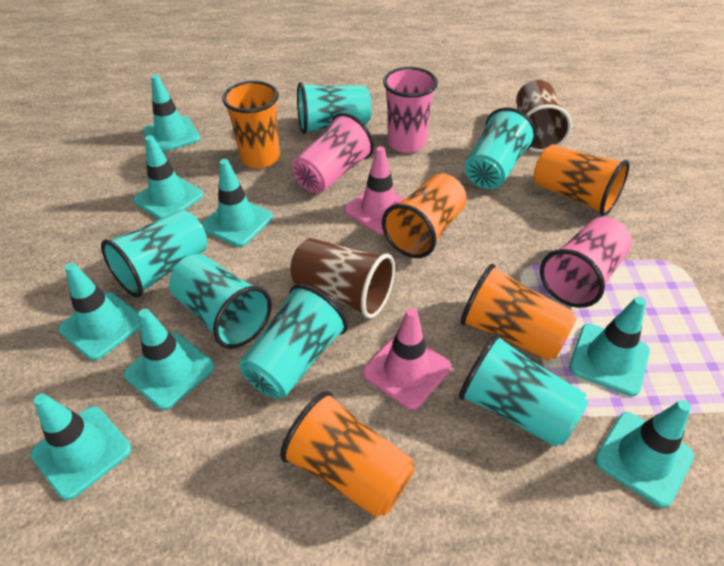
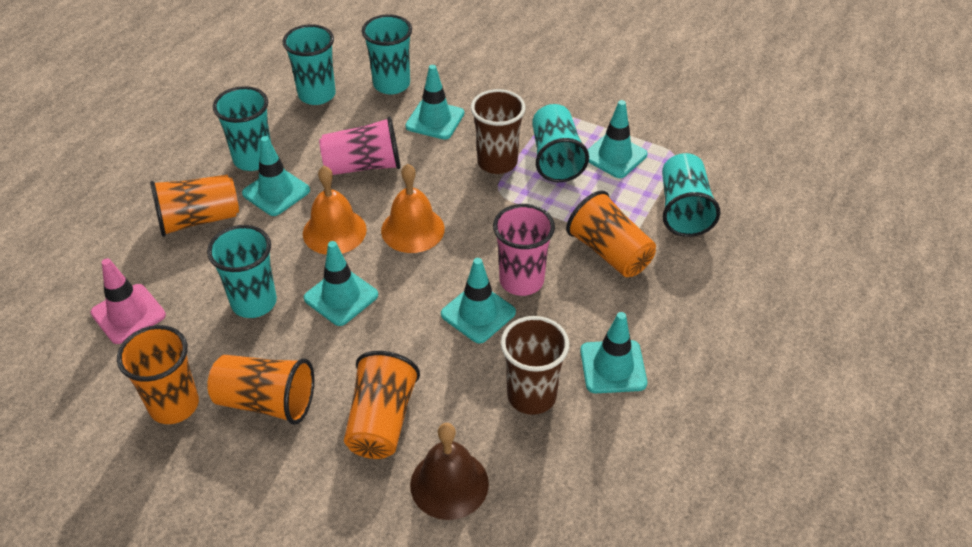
brown bell: 0 -> 1
orange bell: 0 -> 2
pink cup: 3 -> 2
pink traffic cone: 2 -> 1
turquoise traffic cone: 8 -> 6

